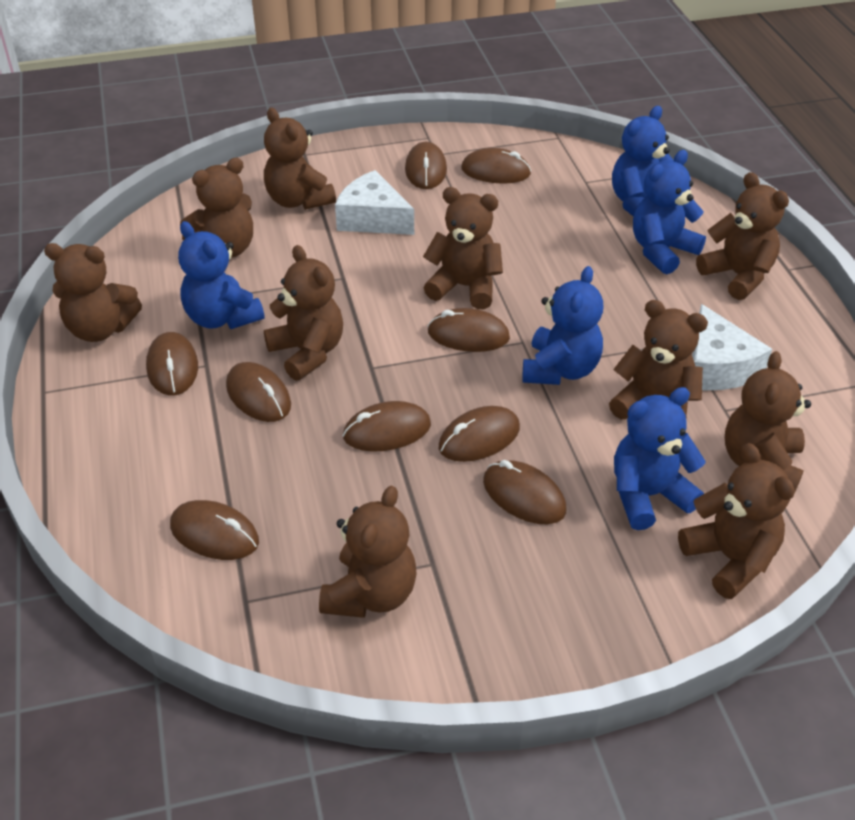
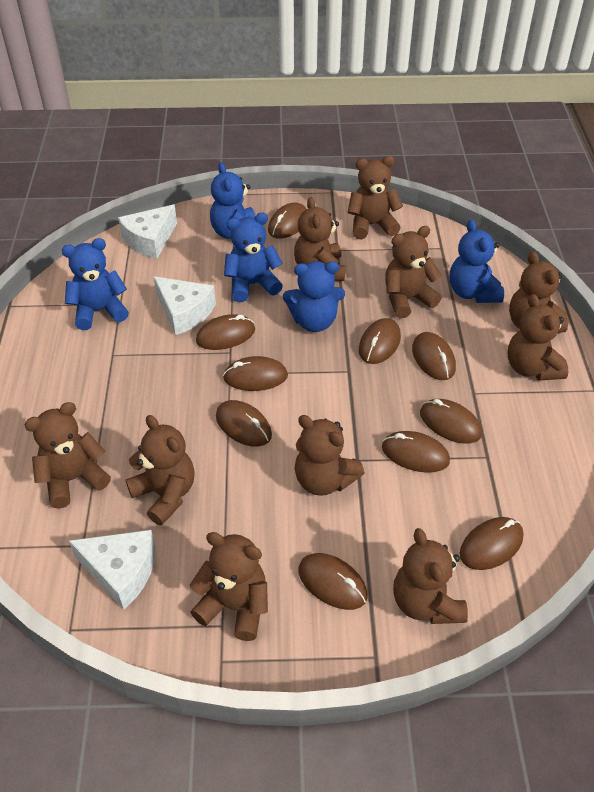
brown mouse: 9 -> 10
white cheese: 2 -> 3

